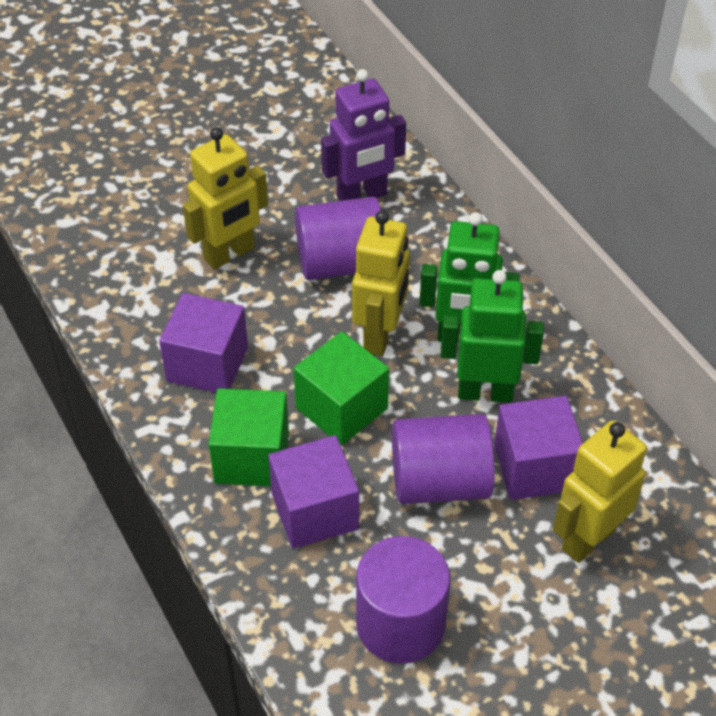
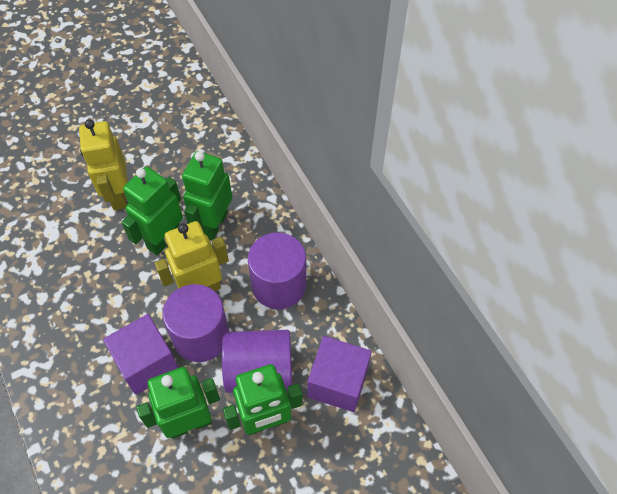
green cube: 2 -> 0
green robot: 2 -> 4
purple cube: 3 -> 2
purple robot: 1 -> 0
yellow robot: 3 -> 2

